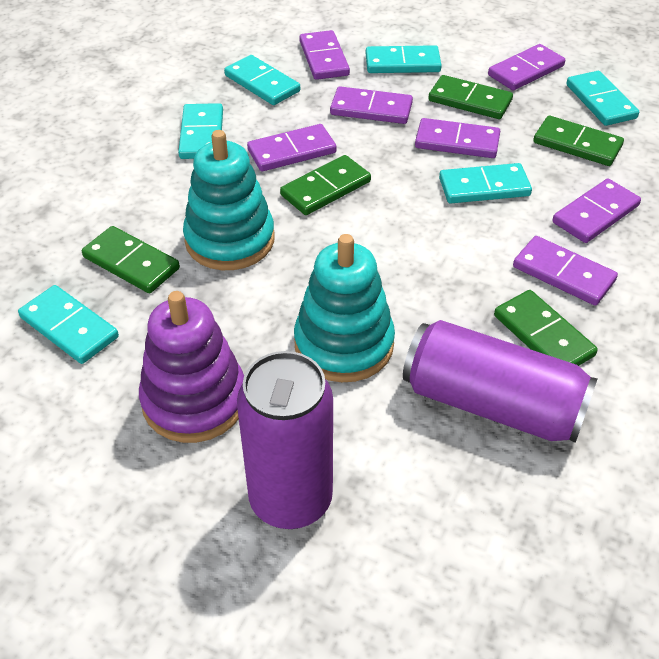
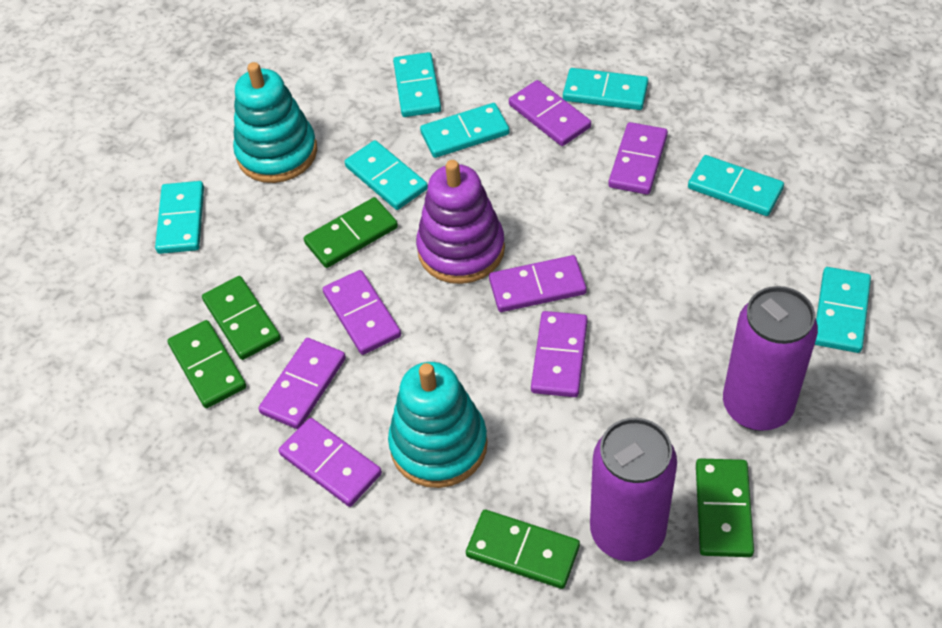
turquoise domino: 6 -> 7

